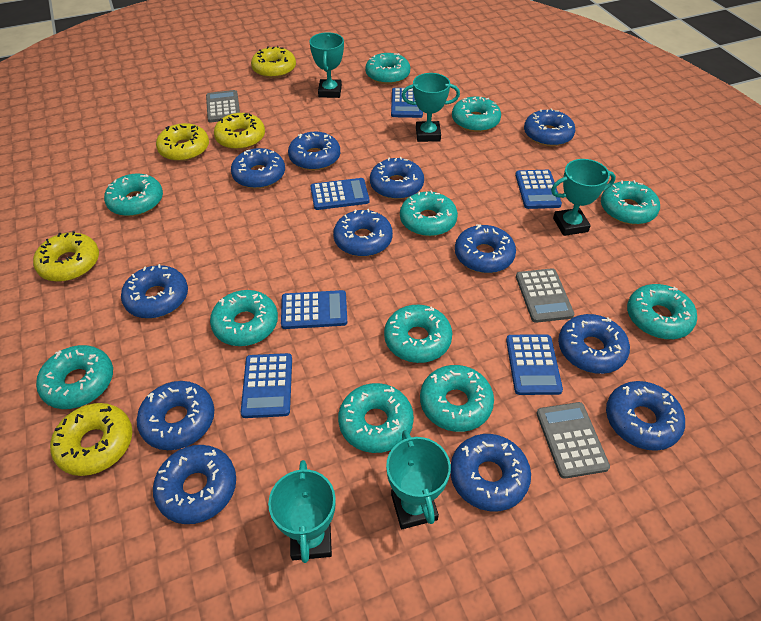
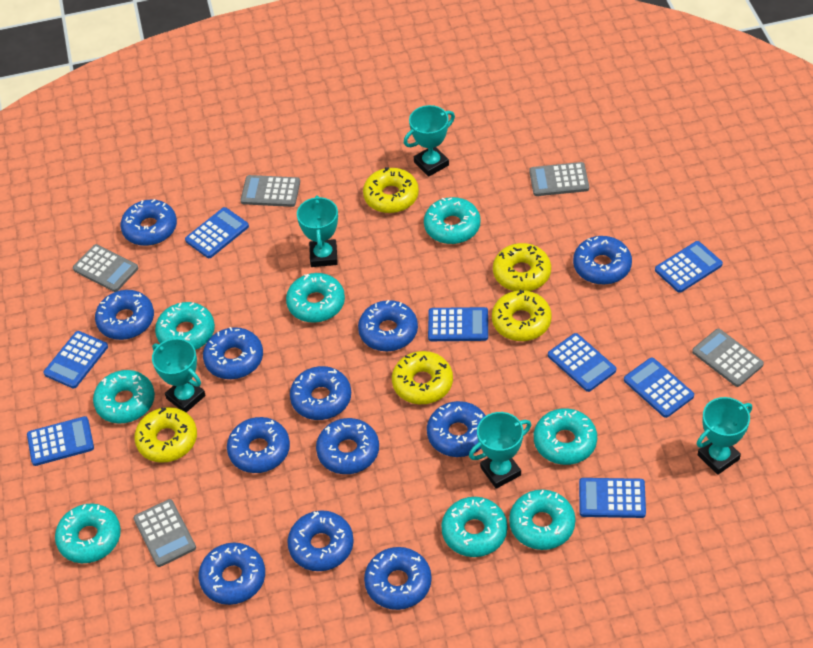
blue calculator: 6 -> 8
grey calculator: 3 -> 5
turquoise donut: 11 -> 8

